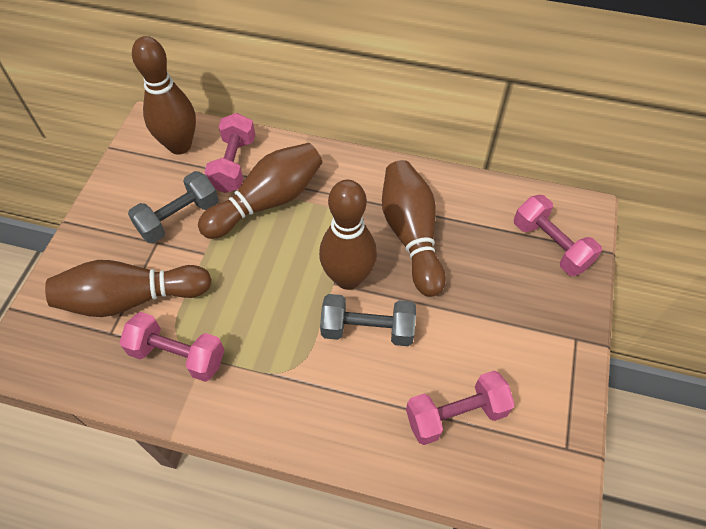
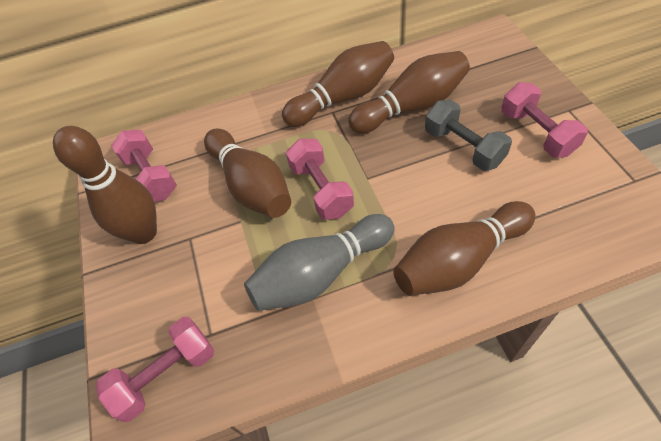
grey bowling pin: 0 -> 1
grey dumbbell: 2 -> 1

